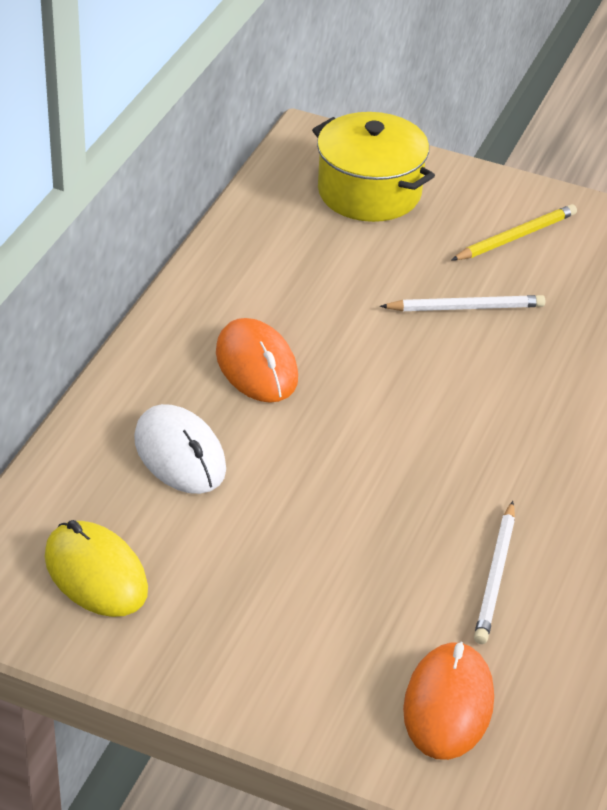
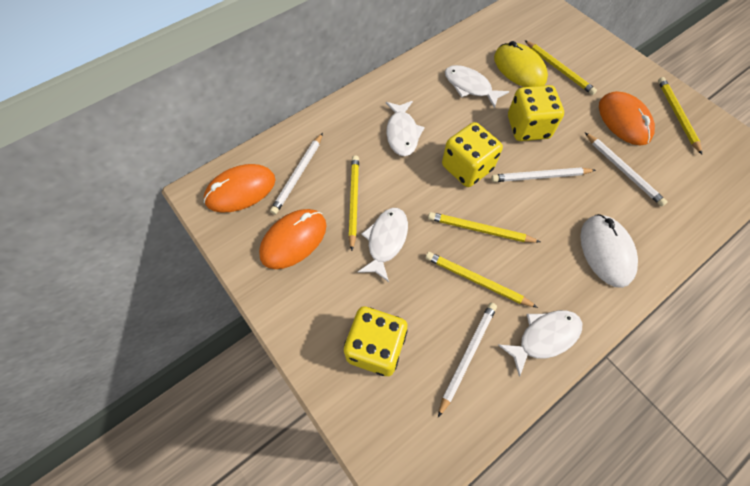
orange mouse: 2 -> 3
white fish: 0 -> 4
white pencil: 2 -> 4
yellow dice: 0 -> 3
yellow pencil: 1 -> 5
yellow pot: 1 -> 0

